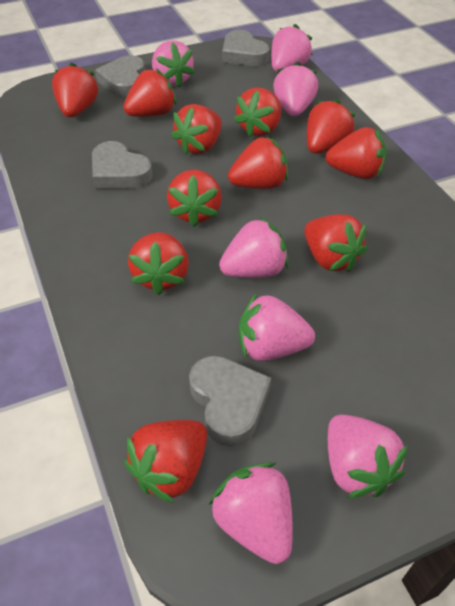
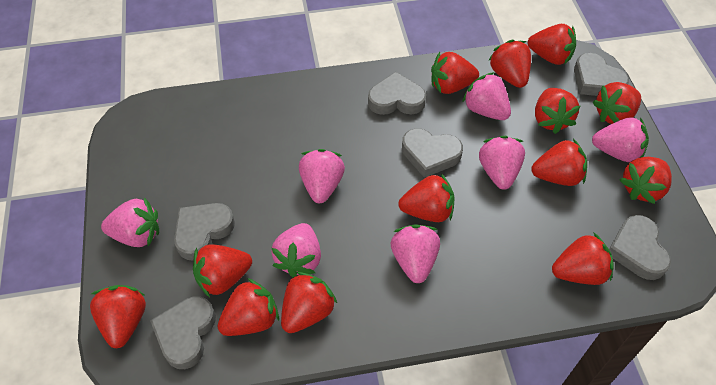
grey heart: 4 -> 6
red strawberry: 11 -> 13

